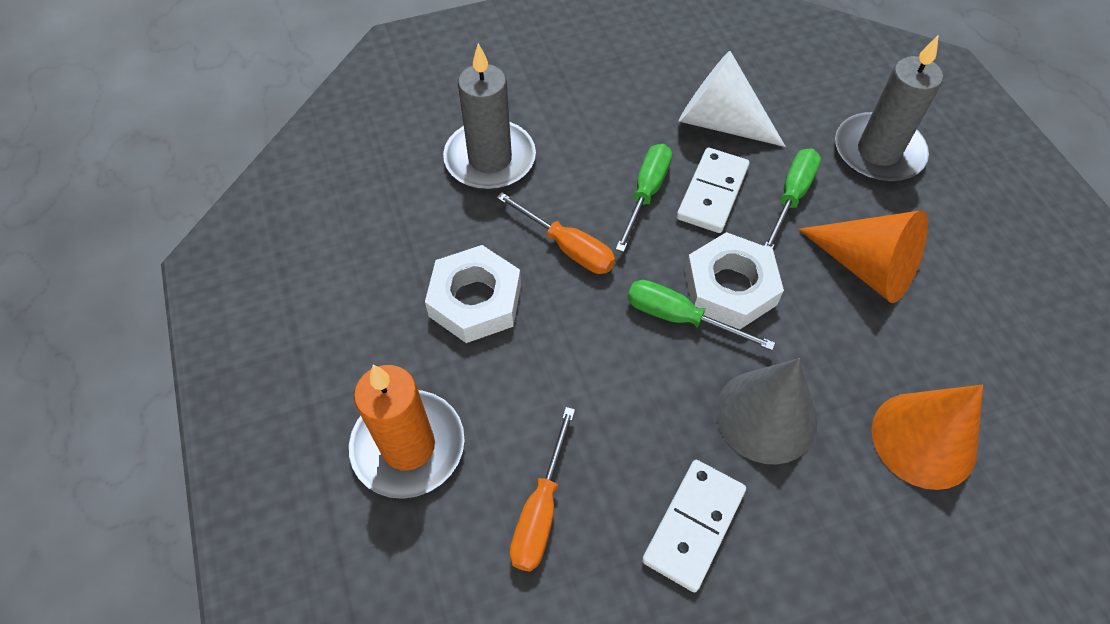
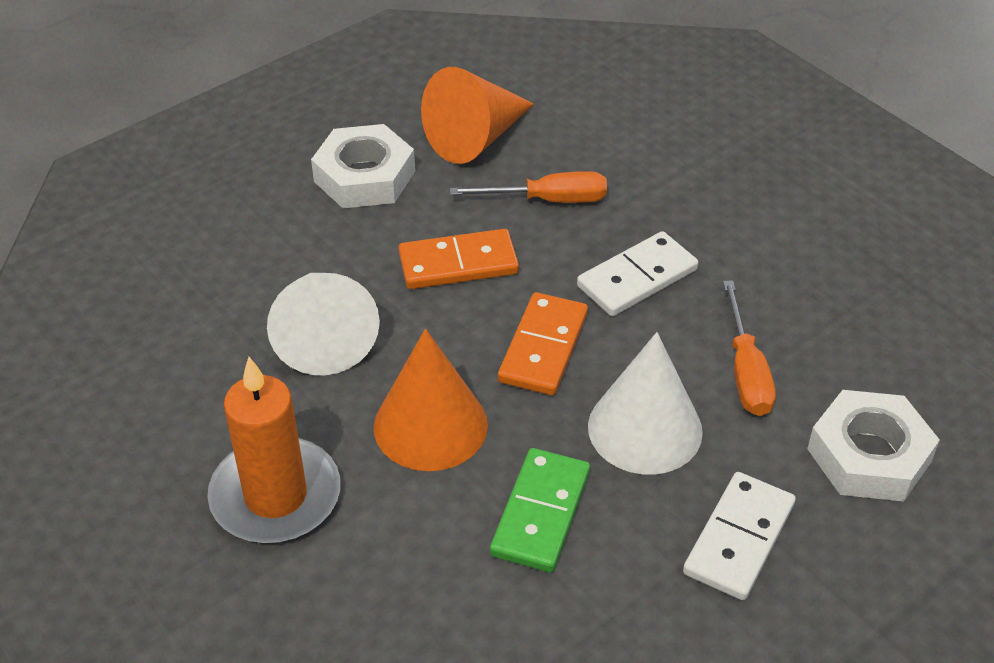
green domino: 0 -> 1
green screwdriver: 3 -> 0
grey candle: 2 -> 0
grey cone: 1 -> 0
orange domino: 0 -> 2
white cone: 1 -> 2

